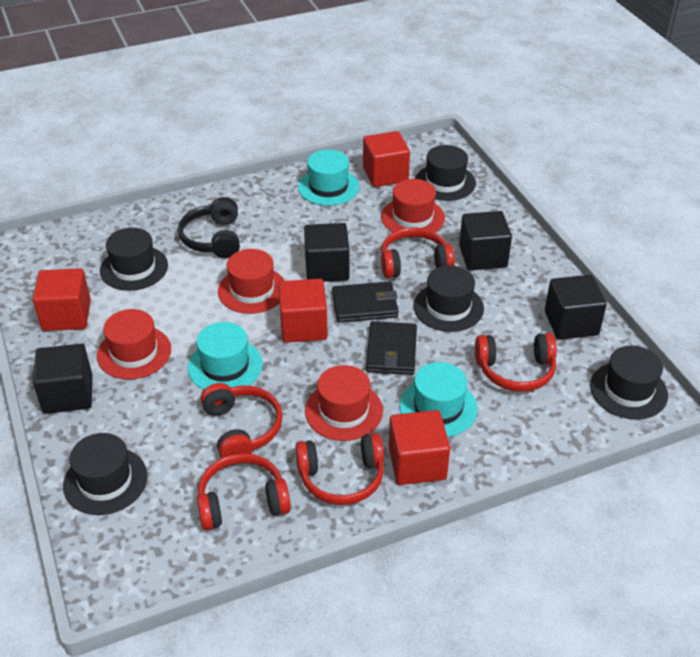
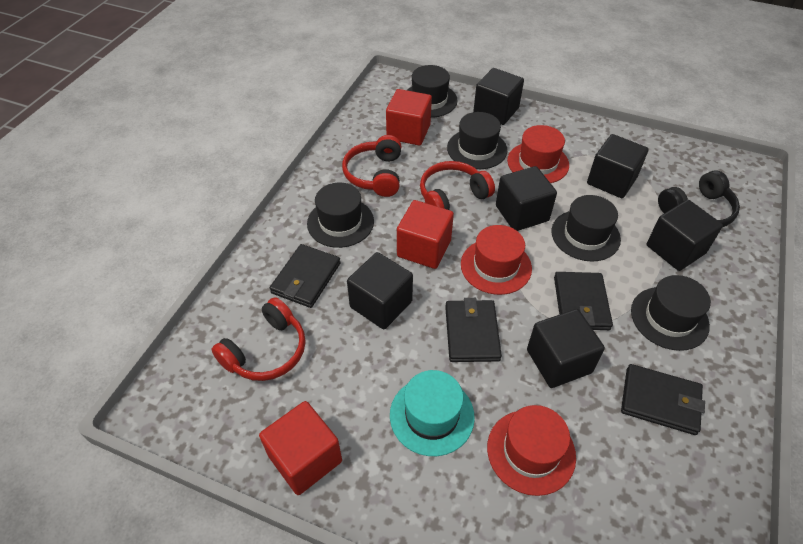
black cube: 4 -> 6
black wallet: 2 -> 4
red cube: 4 -> 3
red hat: 4 -> 3
red headphones: 5 -> 3
turquoise hat: 3 -> 1

